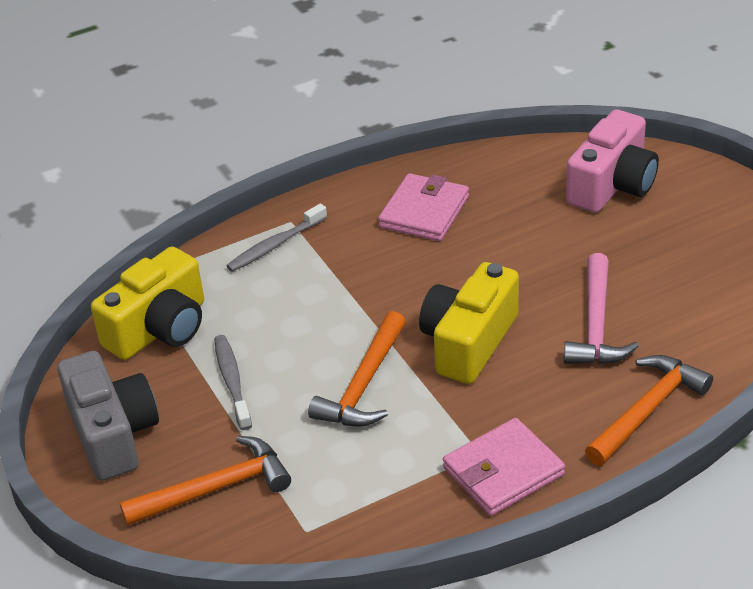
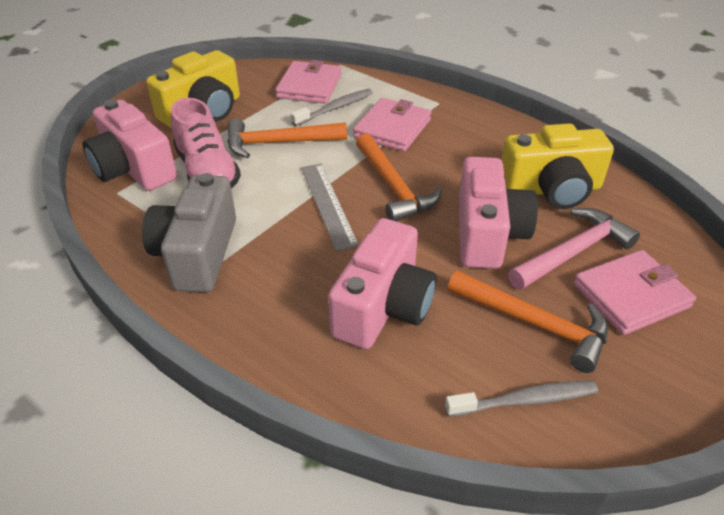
grey ruler: 0 -> 1
pink camera: 1 -> 3
pink shoe: 0 -> 1
pink wallet: 2 -> 3

